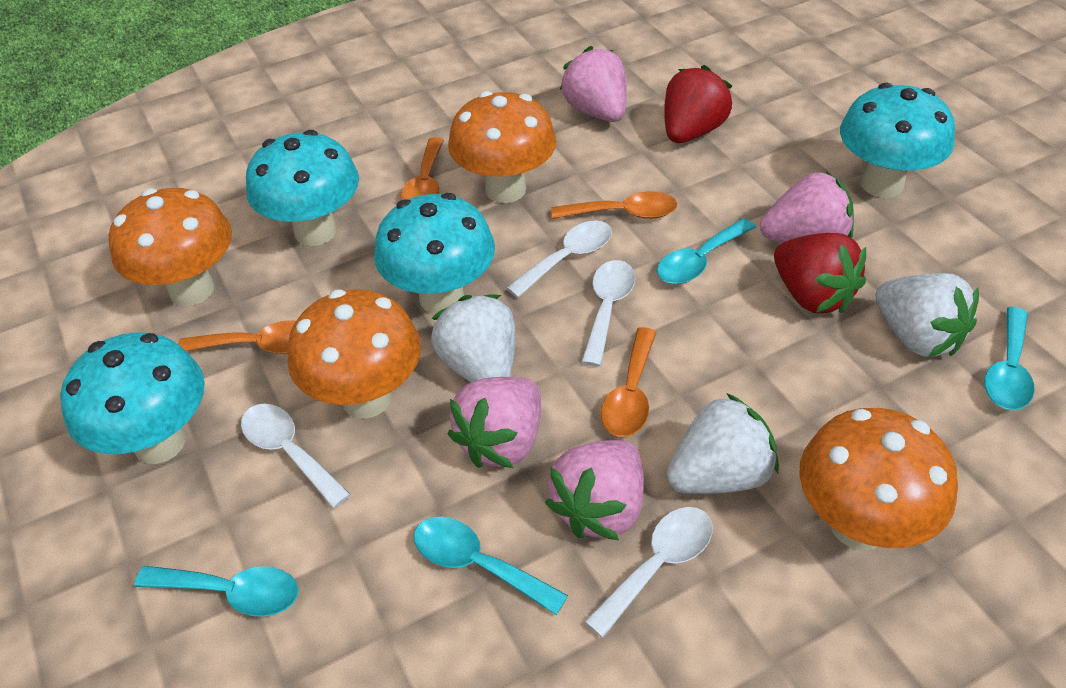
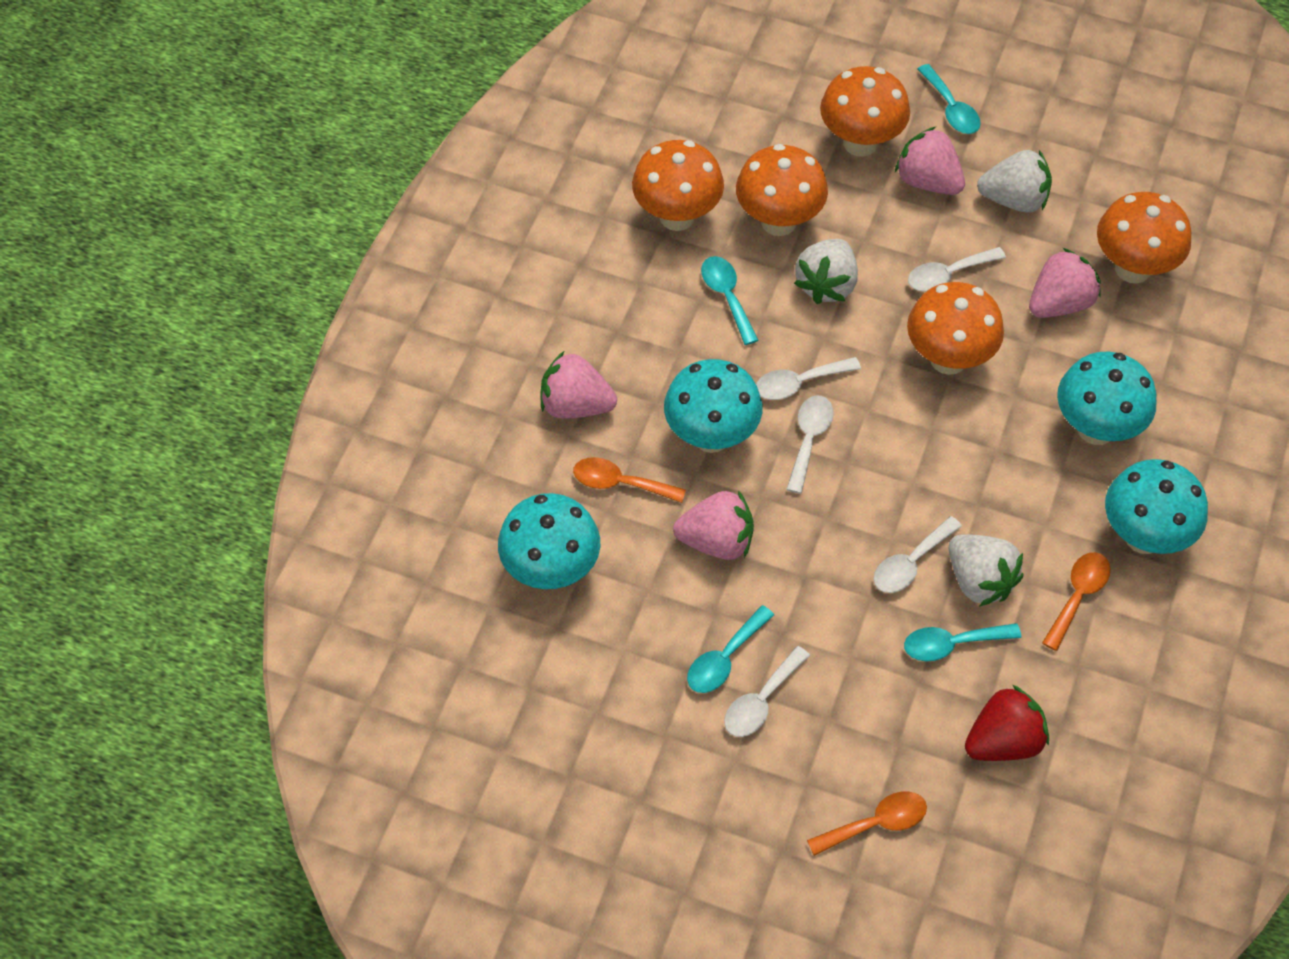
orange mushroom: 4 -> 5
orange spoon: 4 -> 3
red strawberry: 2 -> 1
white spoon: 4 -> 5

